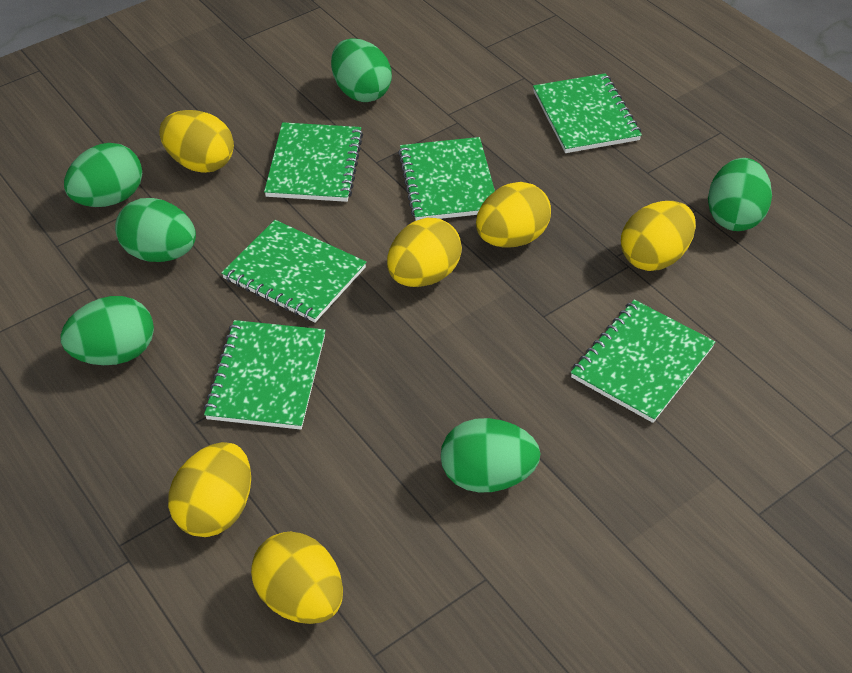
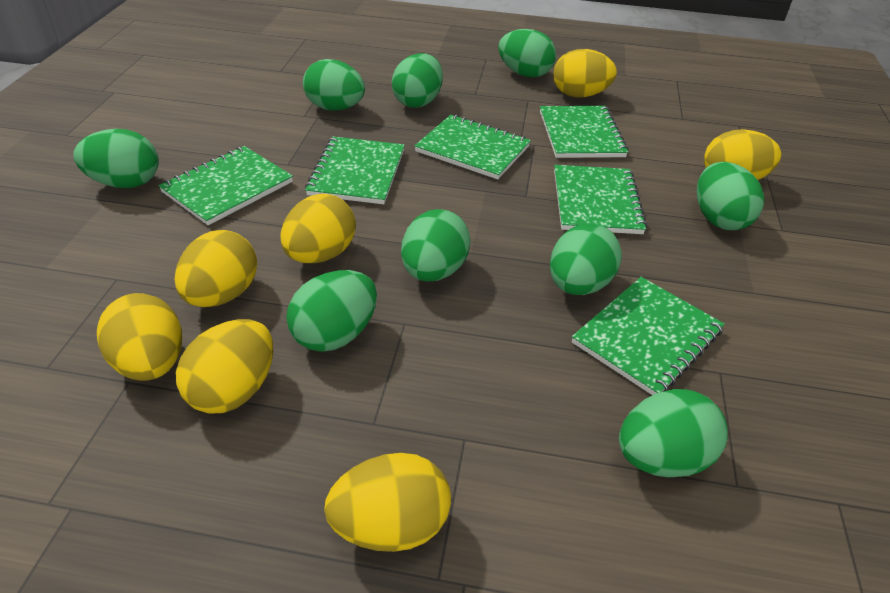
green egg: 6 -> 9
yellow egg: 6 -> 7

